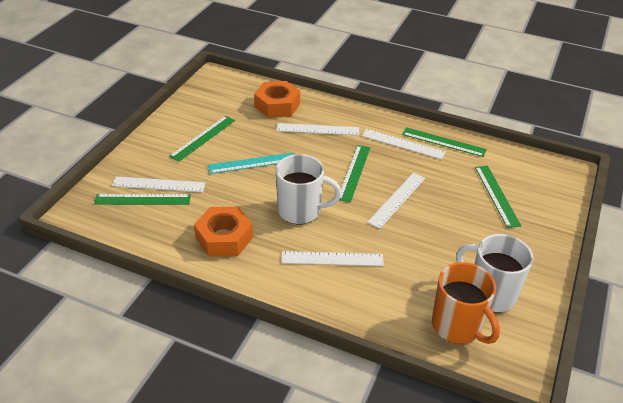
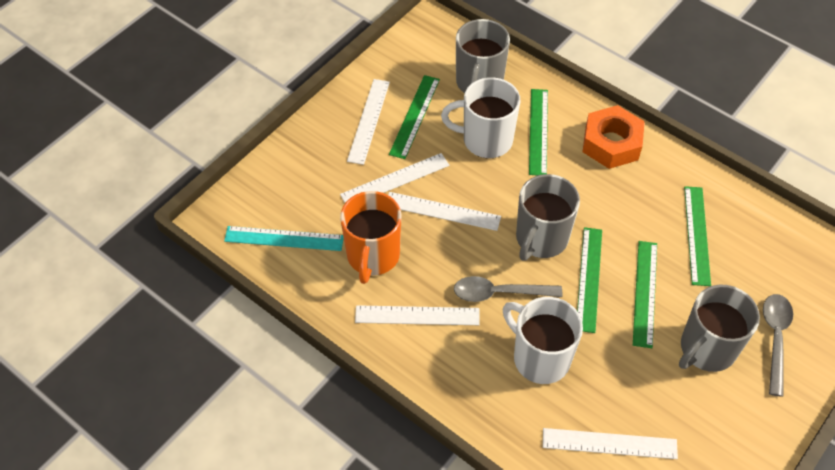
grey mug: 0 -> 3
grey spoon: 0 -> 2
orange nut: 2 -> 1

